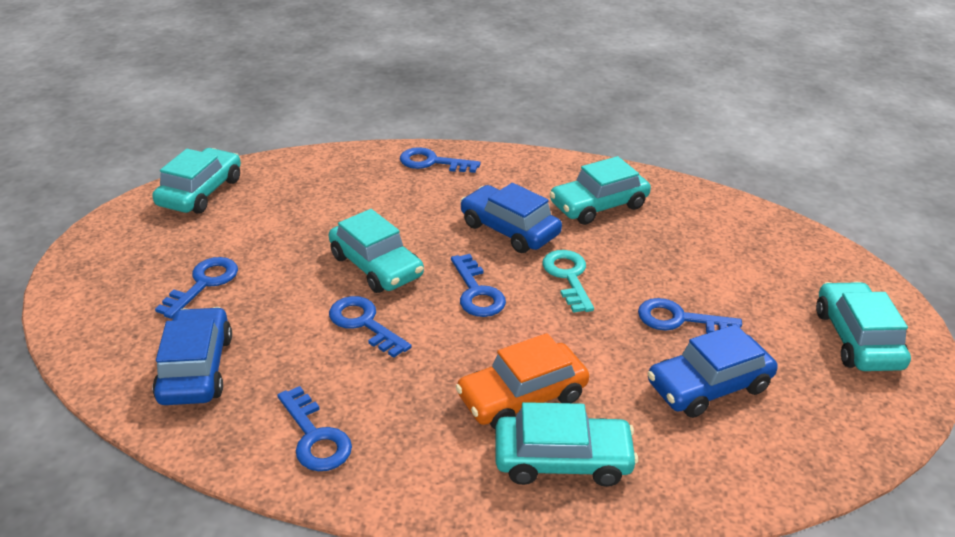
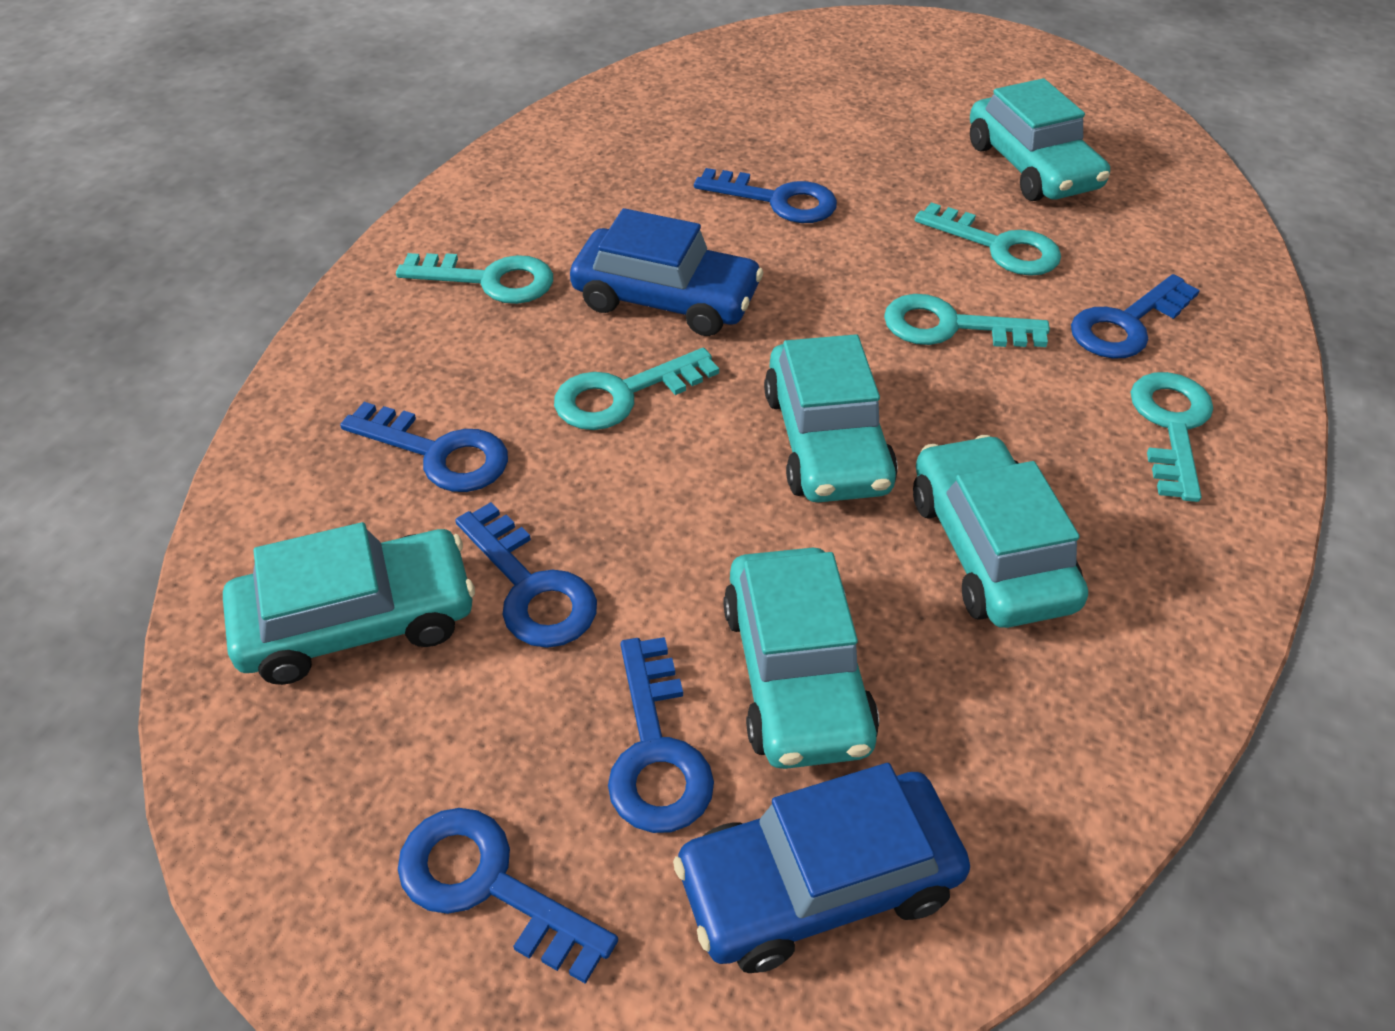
blue car: 3 -> 2
orange car: 1 -> 0
turquoise key: 1 -> 5

